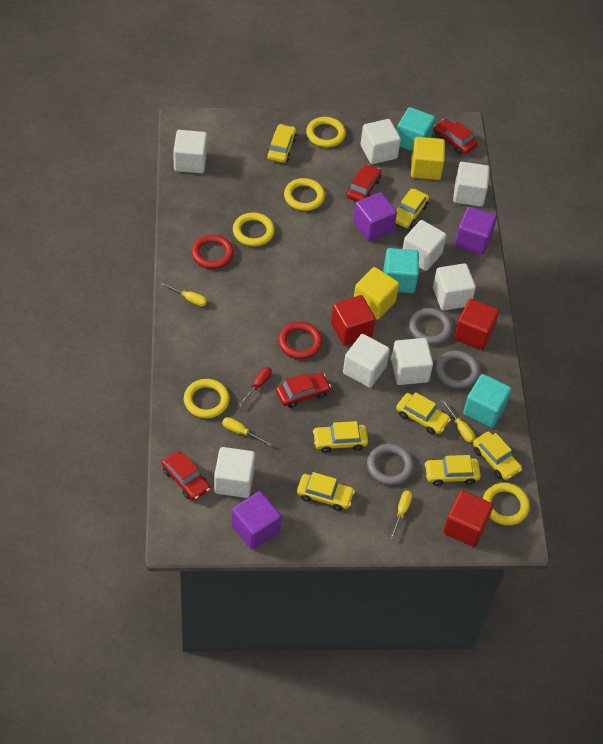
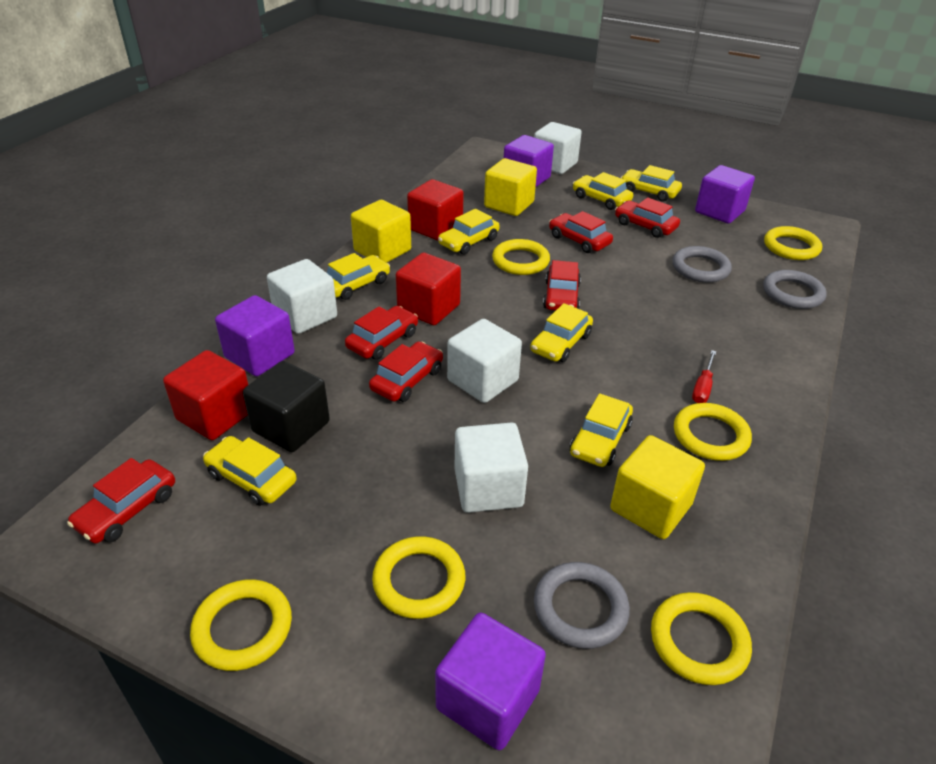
black cube: 0 -> 1
purple cube: 3 -> 4
red car: 4 -> 6
red ring: 2 -> 0
turquoise cube: 3 -> 0
white cube: 8 -> 4
yellow cube: 2 -> 3
yellow ring: 5 -> 6
yellow screwdriver: 4 -> 0

